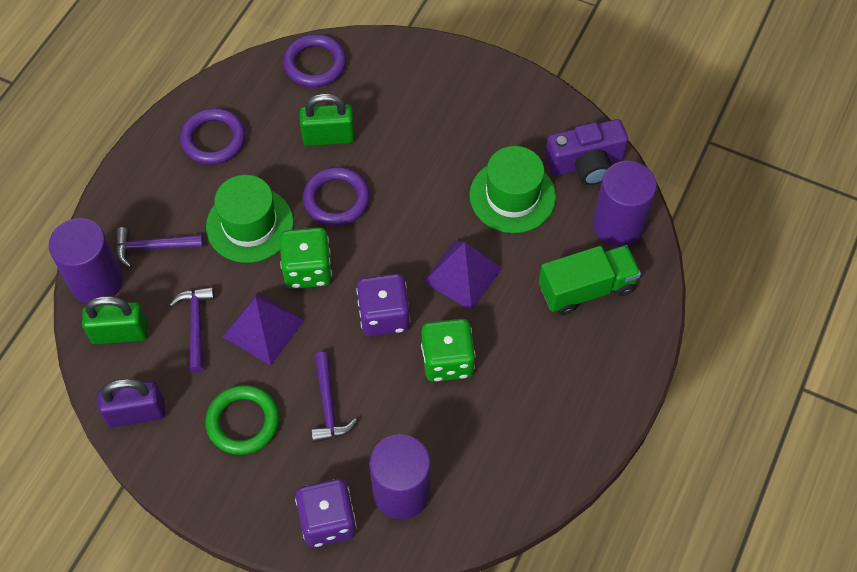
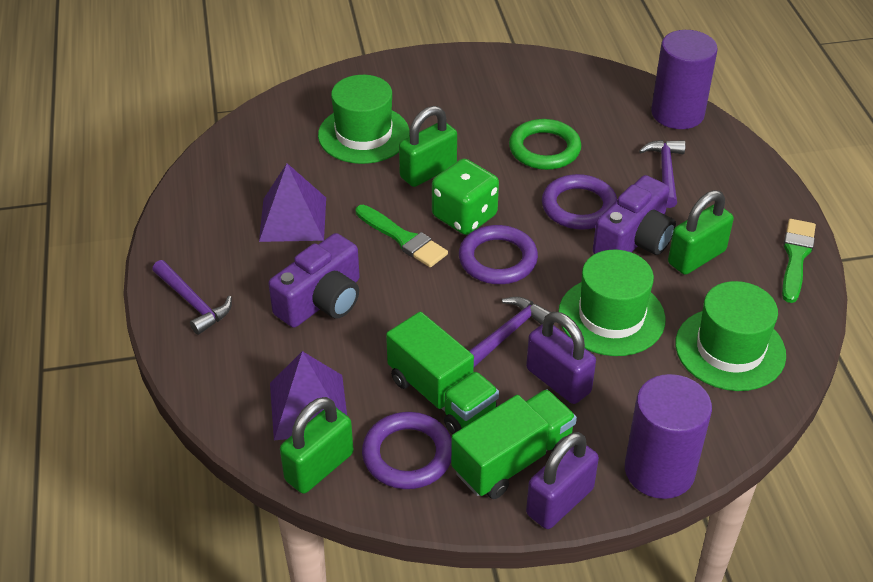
green brush: 0 -> 2
green dice: 2 -> 1
green hat: 2 -> 3
green padlock: 2 -> 3
green truck: 1 -> 2
purple camera: 1 -> 2
purple cylinder: 3 -> 2
purple dice: 2 -> 0
purple padlock: 1 -> 2

